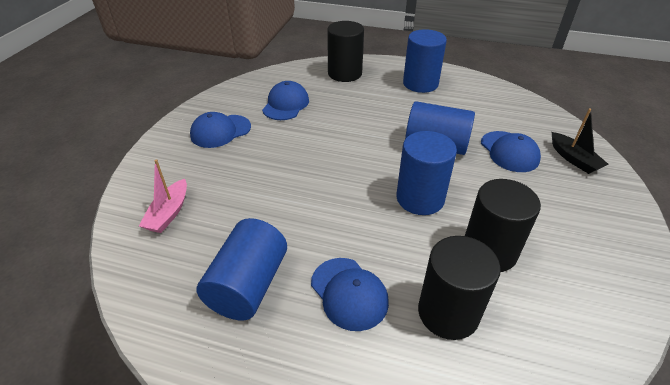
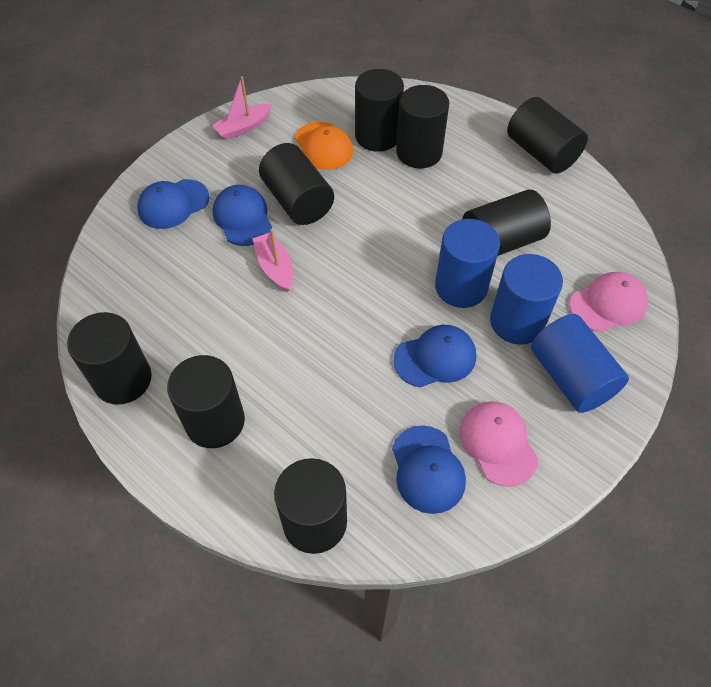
black boat: 1 -> 0
black cylinder: 3 -> 8
blue cylinder: 4 -> 3
orange cap: 0 -> 1
pink boat: 1 -> 2
pink cap: 0 -> 2

